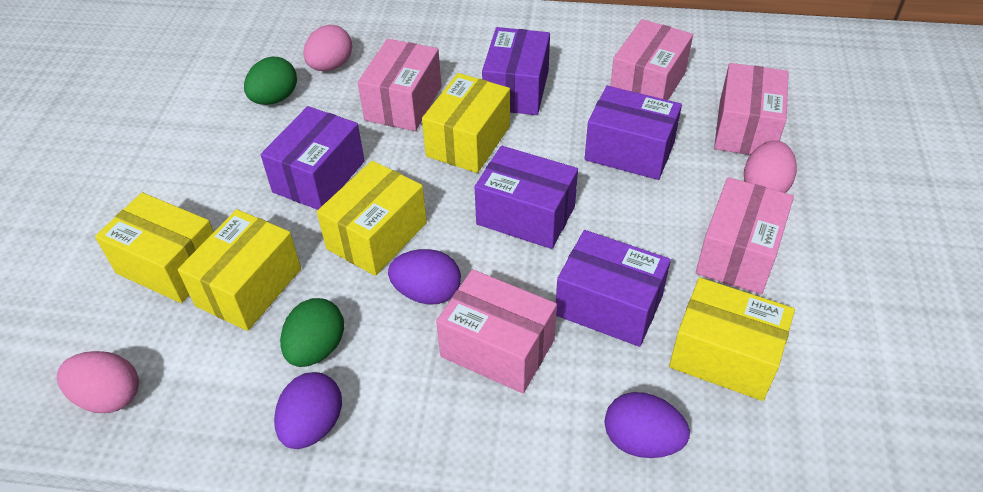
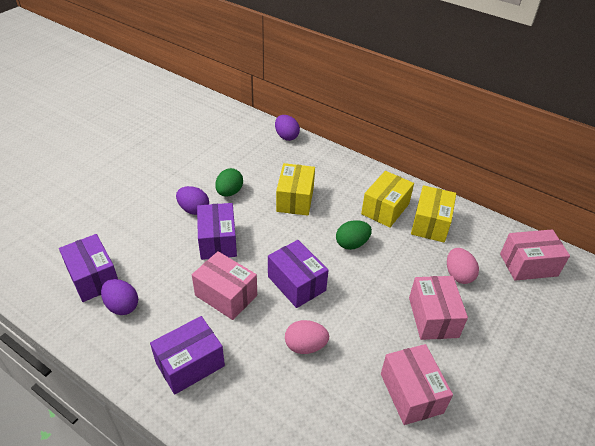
pink box: 5 -> 4
pink egg: 3 -> 2
purple box: 5 -> 4
yellow box: 5 -> 3

